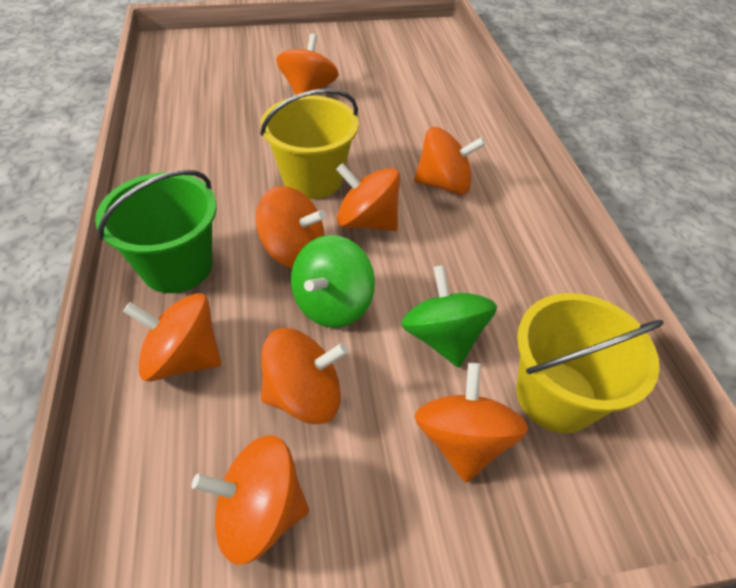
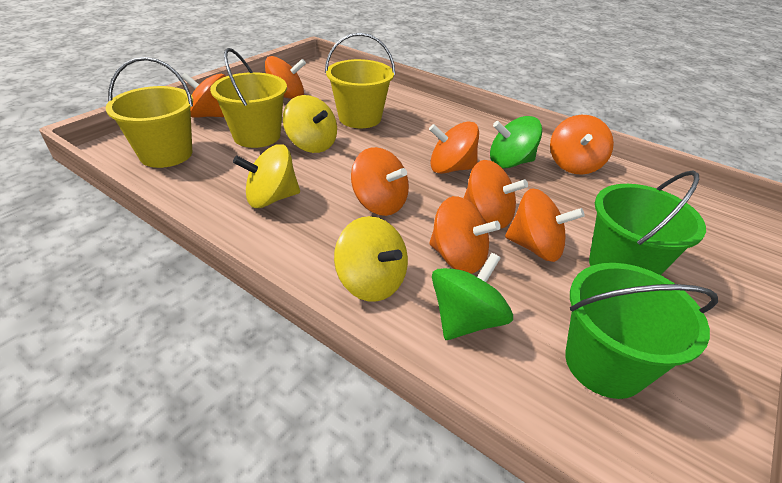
green bucket: 1 -> 2
yellow bucket: 2 -> 3
yellow spinning top: 0 -> 3

